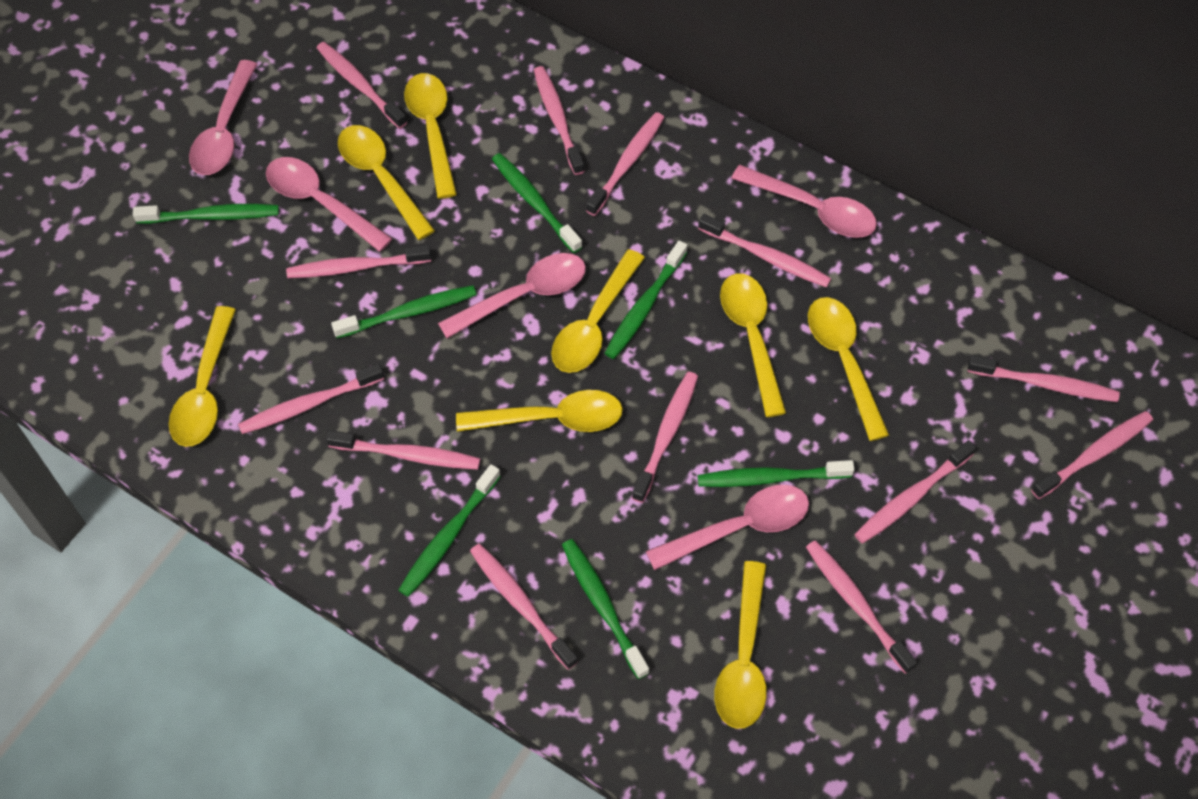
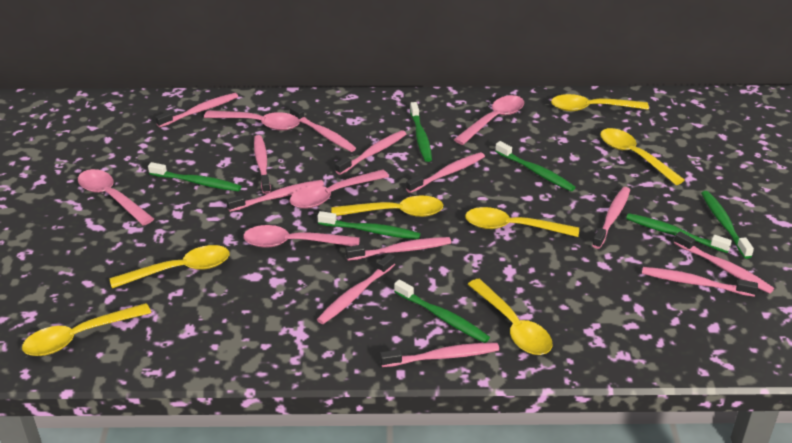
pink toothbrush: 13 -> 12
yellow spoon: 8 -> 7

